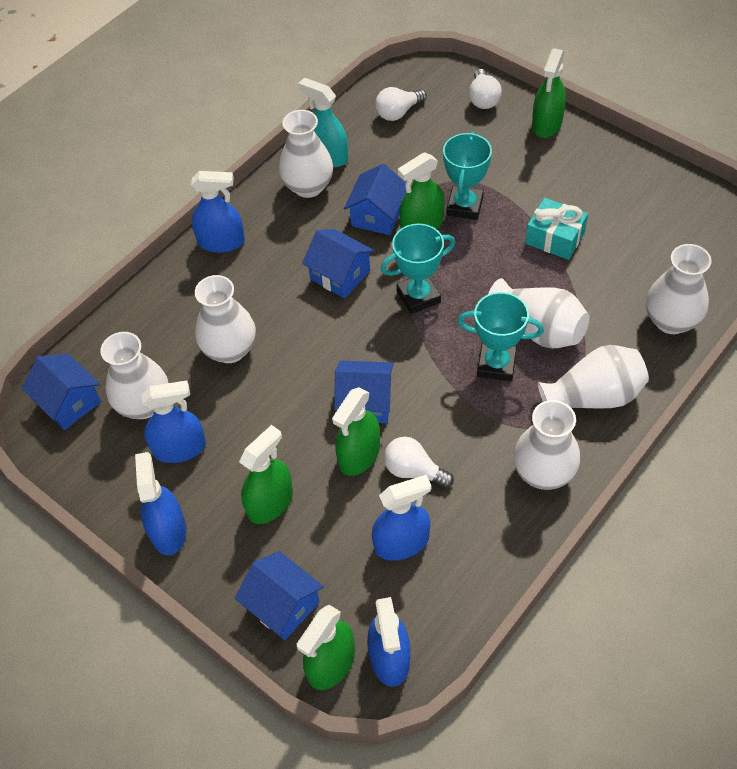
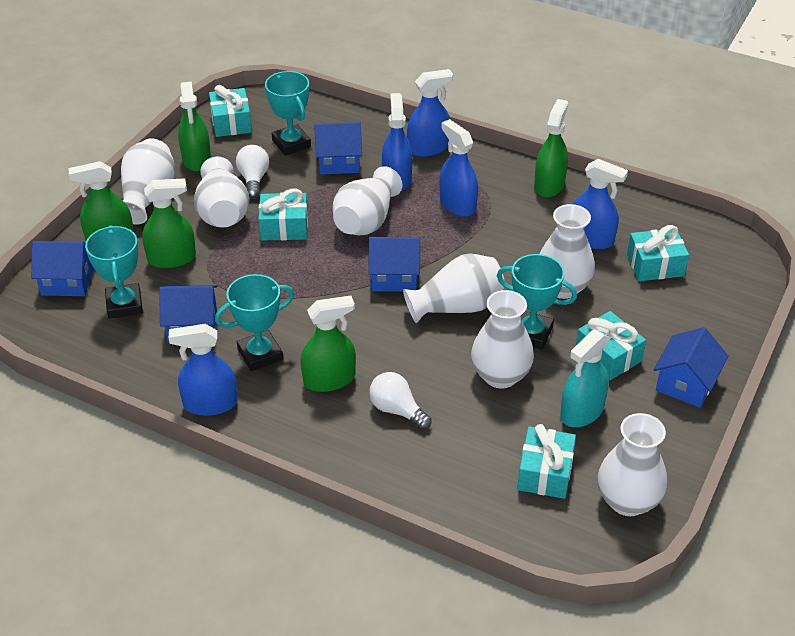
turquoise gift: 1 -> 5
turquoise trophy: 3 -> 4
white light bulb: 3 -> 2

